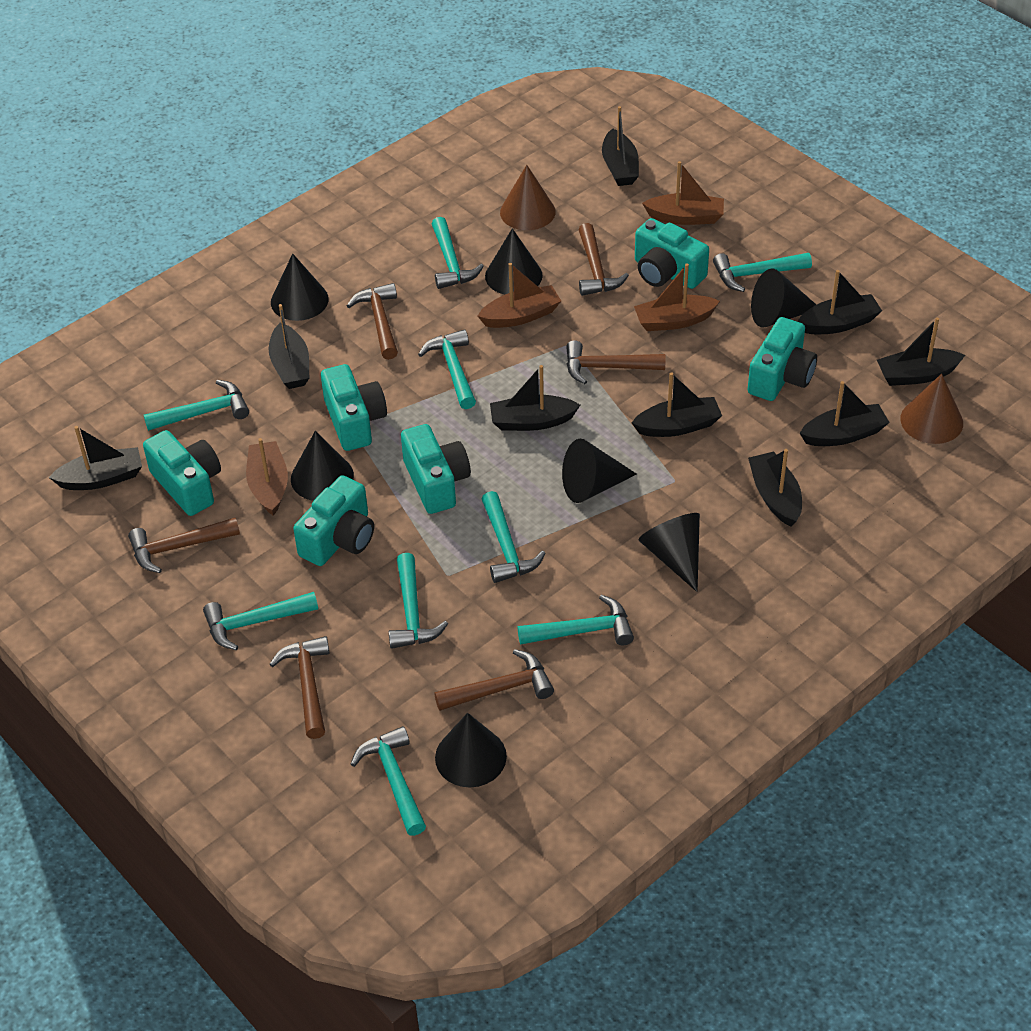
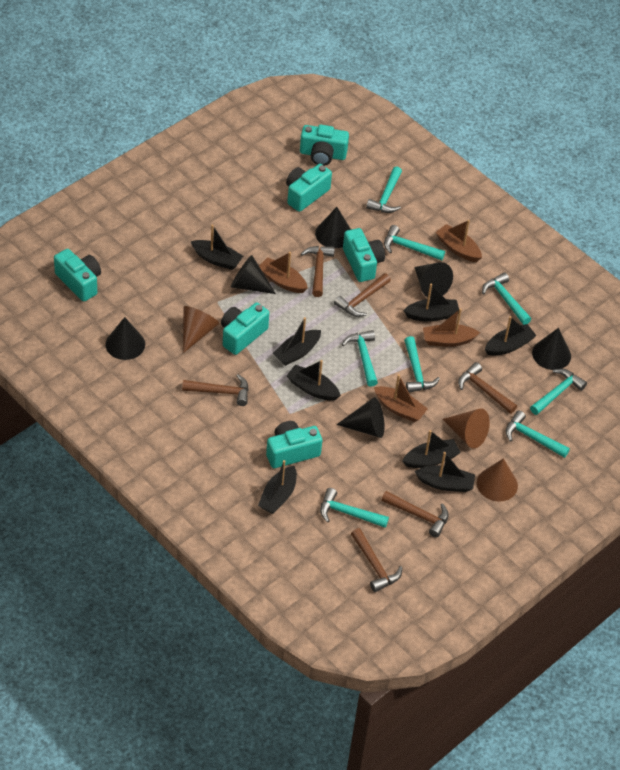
black boat: 9 -> 8
black cone: 7 -> 6
brown cone: 2 -> 3
turquoise hammer: 9 -> 8

